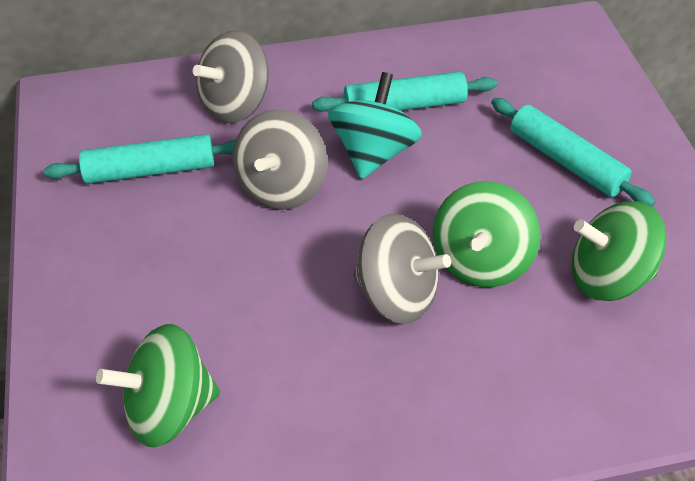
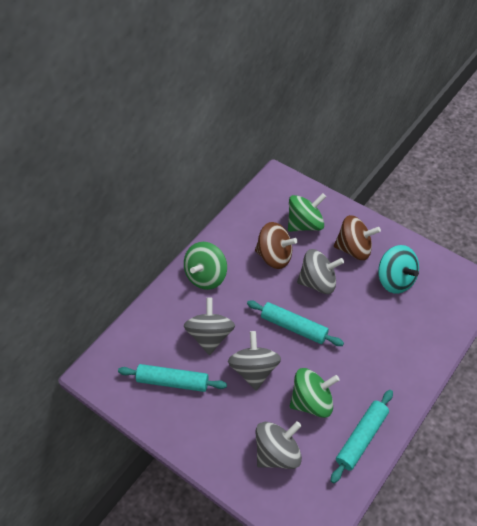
brown spinning top: 0 -> 2
grey spinning top: 3 -> 4

